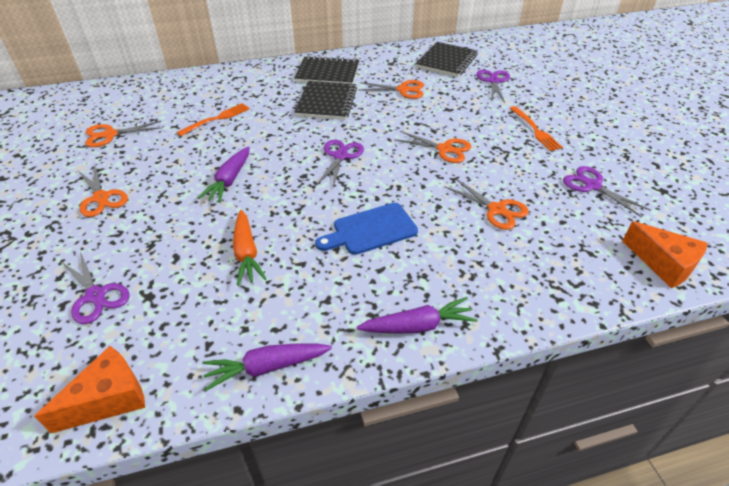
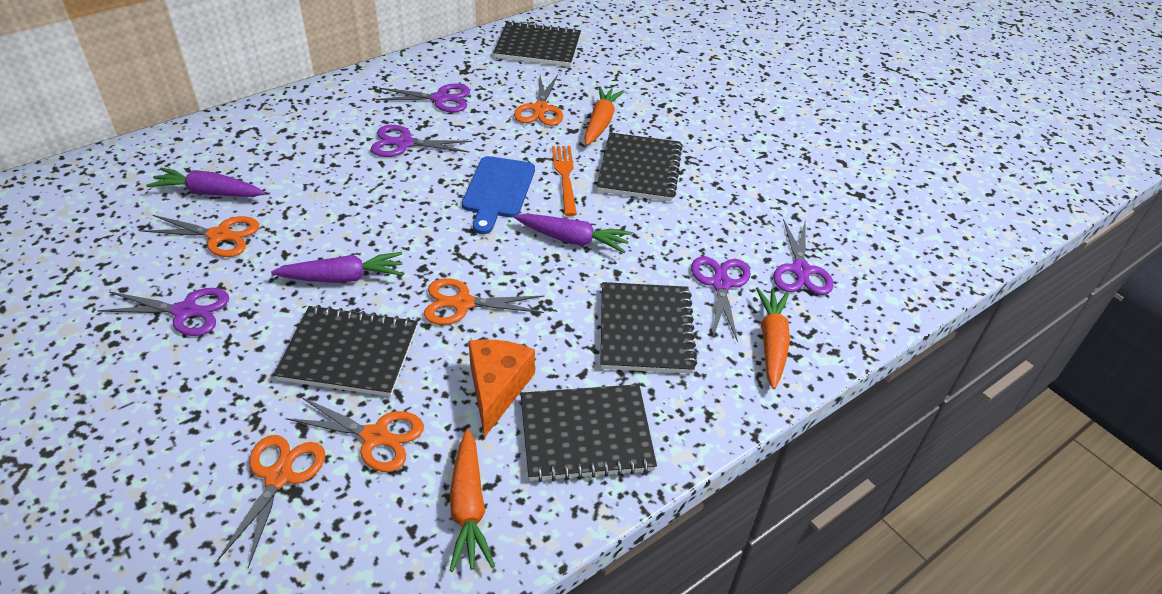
black notebook: 3 -> 5
orange carrot: 1 -> 3
orange cheese: 2 -> 1
orange fork: 2 -> 1
purple scissors: 4 -> 5

